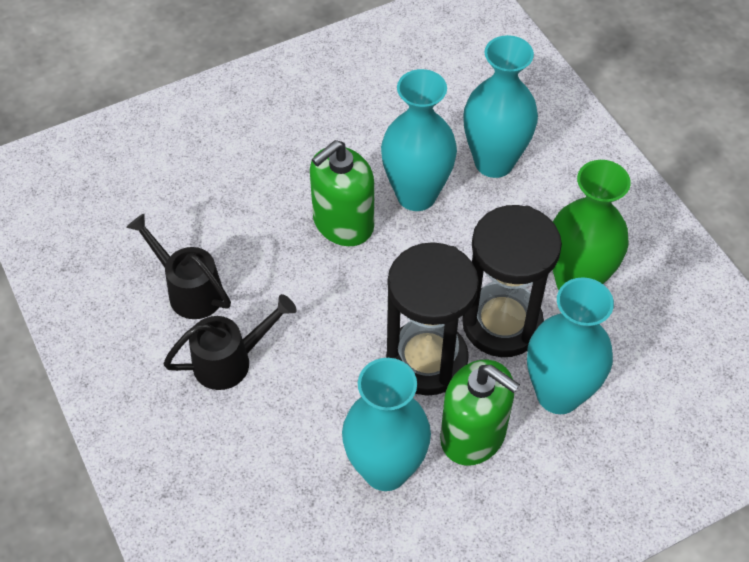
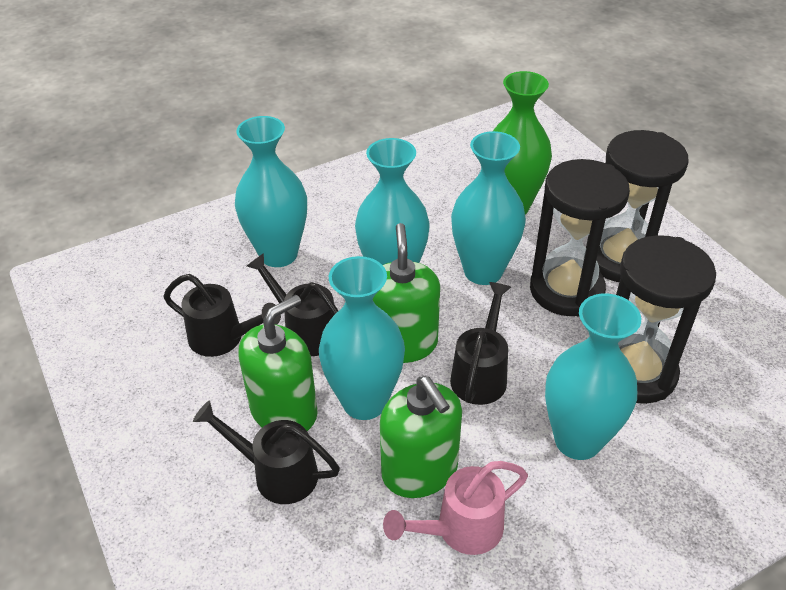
black hourglass: 2 -> 3
black watering can: 2 -> 4
green soap dispenser: 2 -> 3
pink watering can: 0 -> 1
turquoise vase: 4 -> 5

